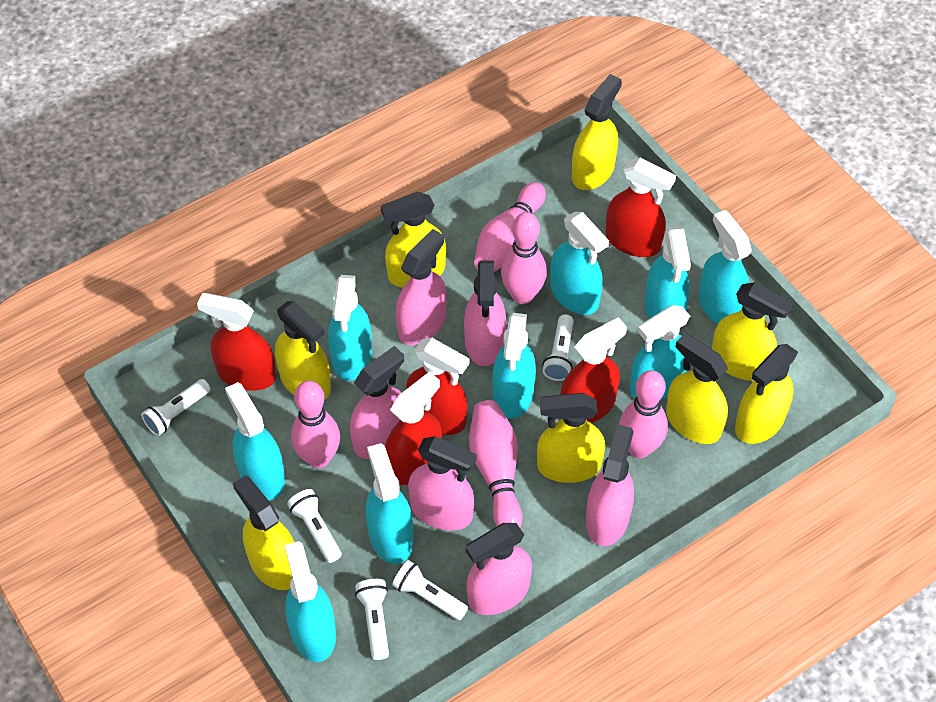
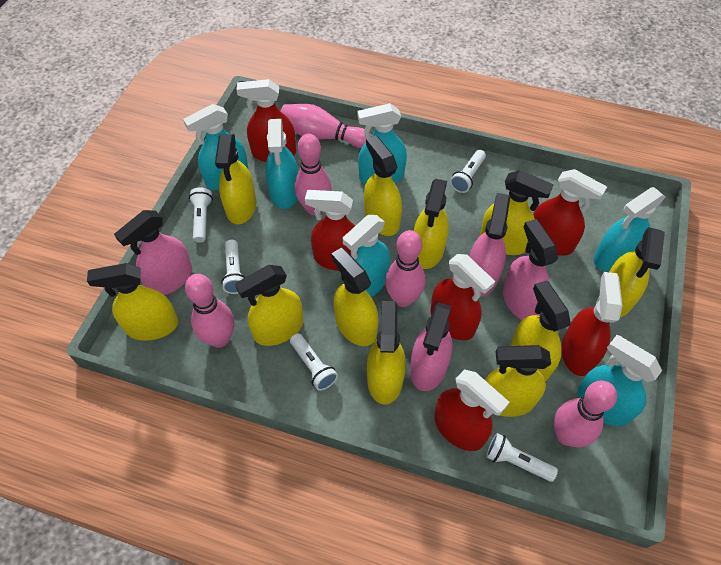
pink spray bottle: 6 -> 4
red spray bottle: 5 -> 6
turquoise spray bottle: 9 -> 6
yellow spray bottle: 8 -> 11

